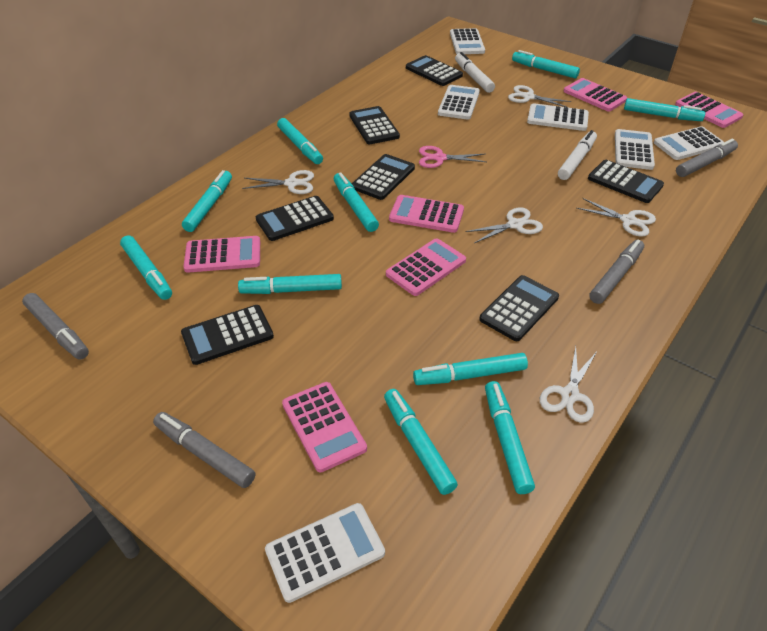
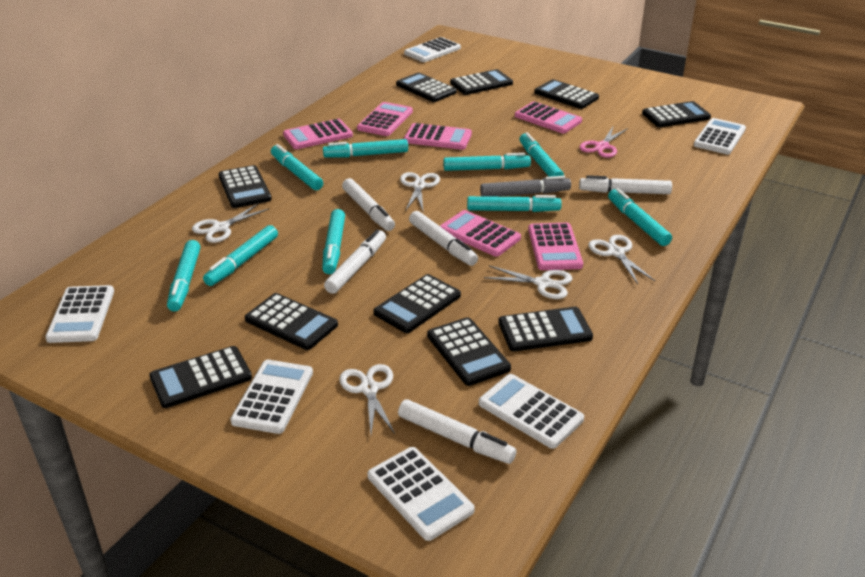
black calculator: 7 -> 10
grey marker: 4 -> 1
turquoise marker: 10 -> 9
white marker: 2 -> 5

